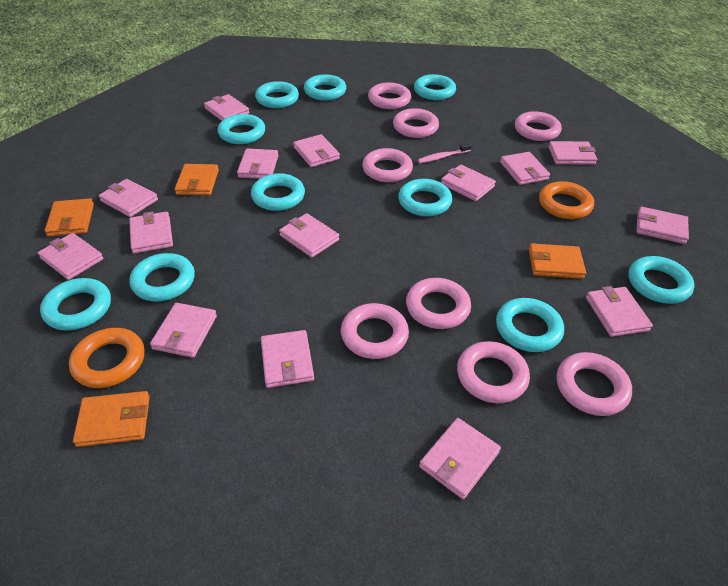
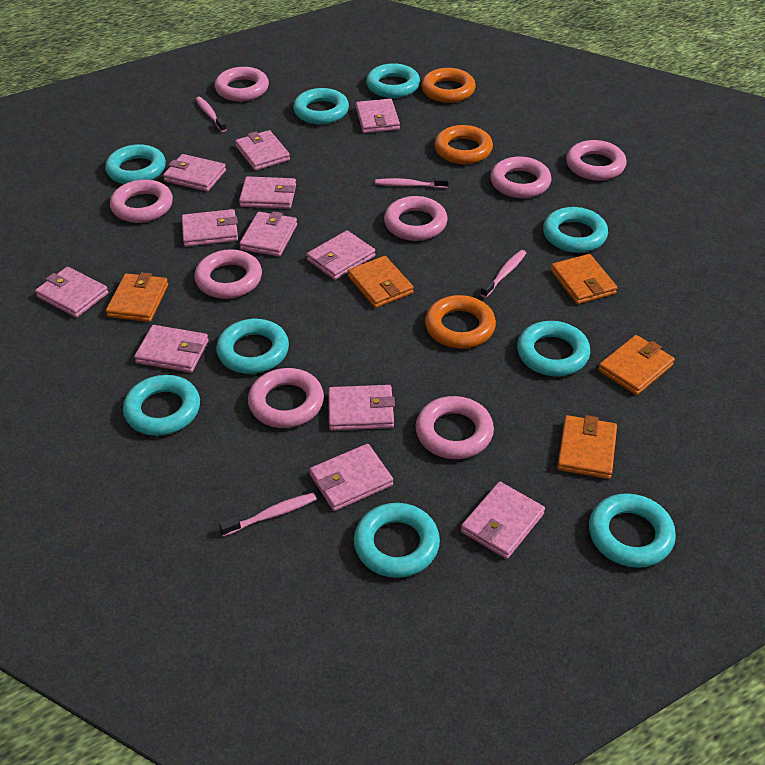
orange ring: 2 -> 3
orange wallet: 4 -> 5
pink toothbrush: 1 -> 4
pink wallet: 15 -> 12
turquoise ring: 10 -> 9

